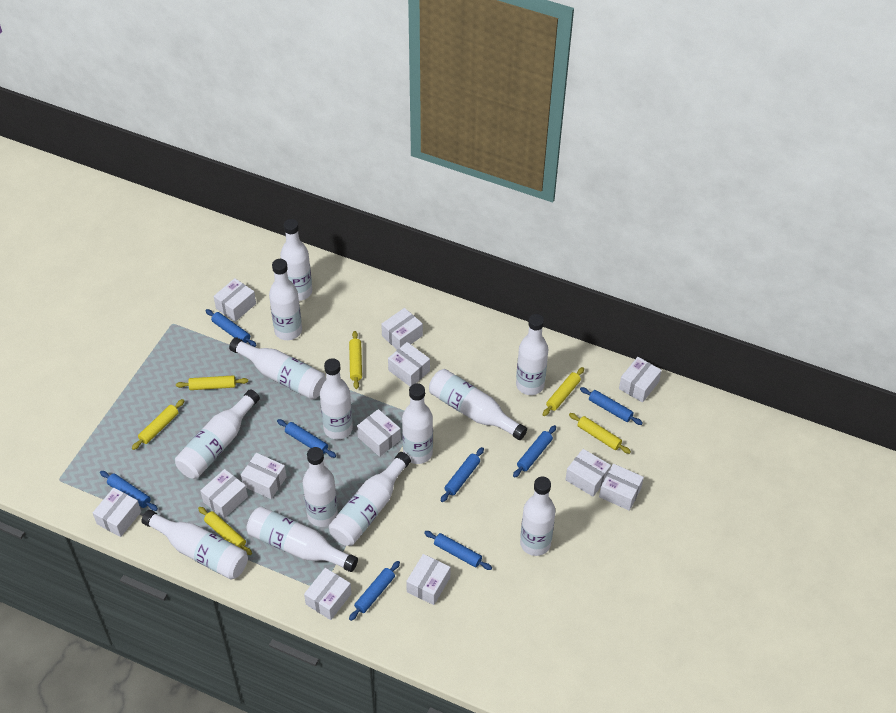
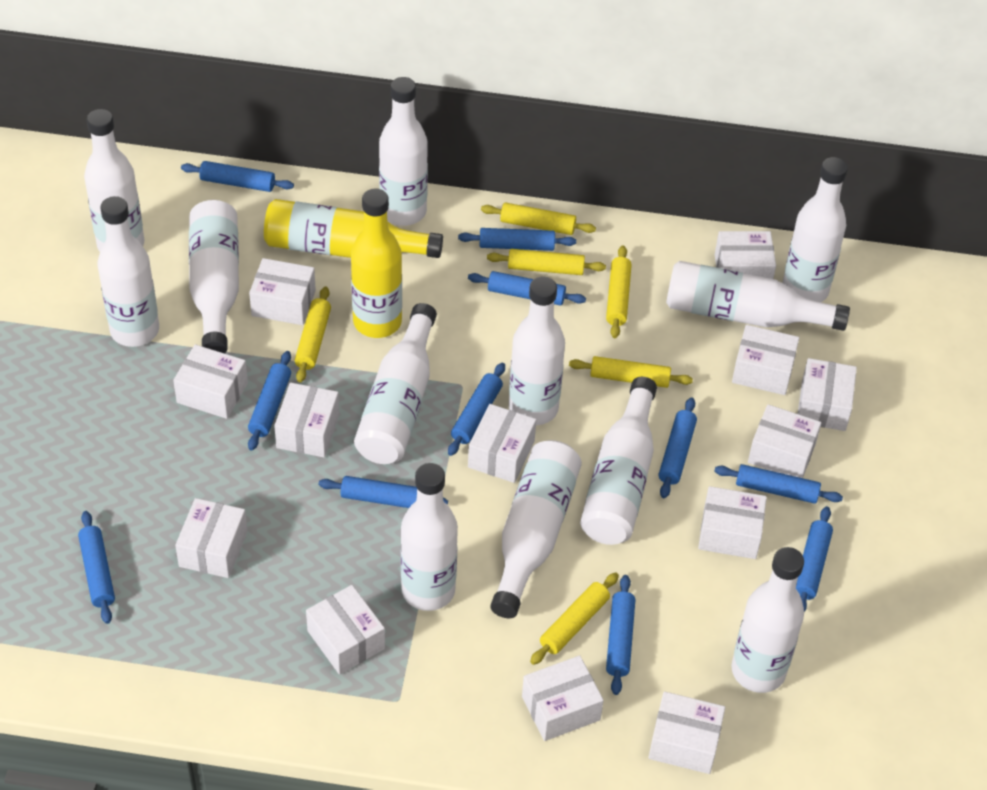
blue rolling pin: 8 -> 11
white bottle: 13 -> 12
white box: 12 -> 13
yellow bottle: 0 -> 2

